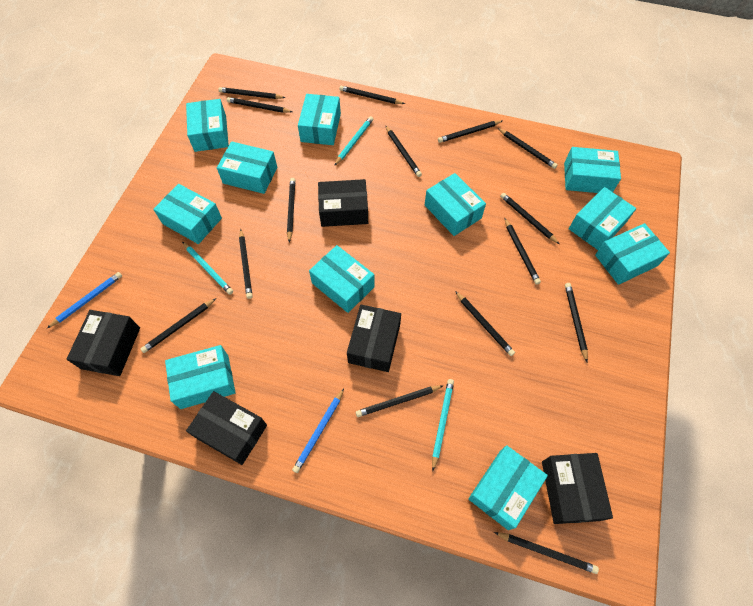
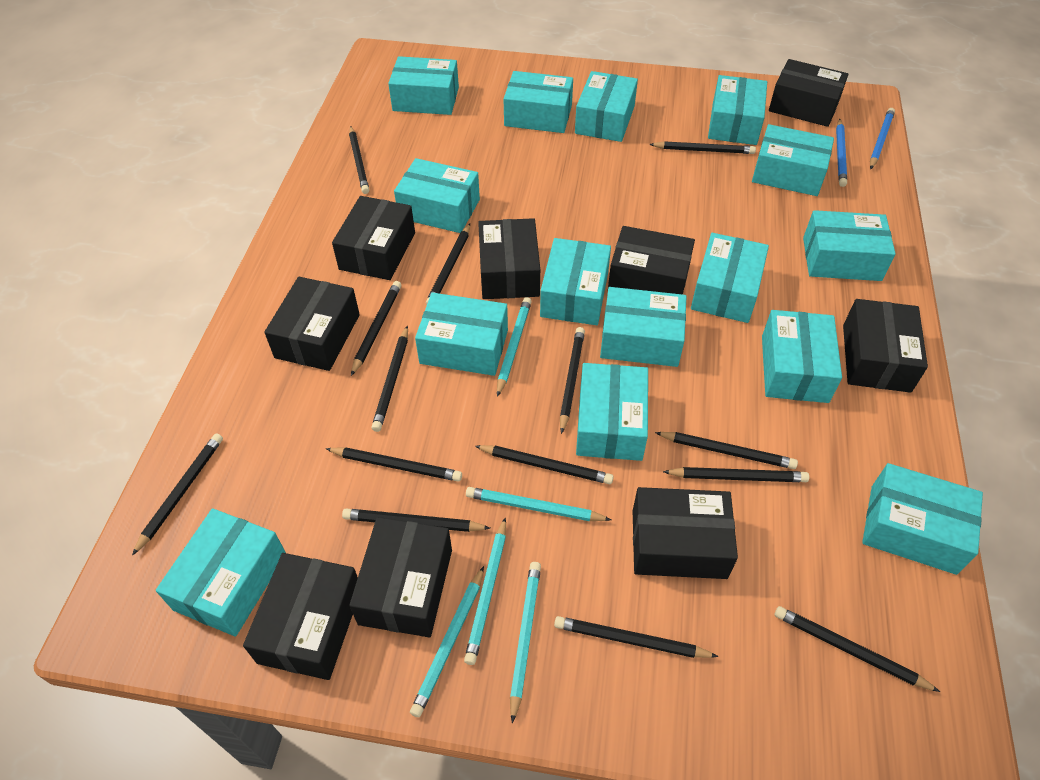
black box: 5 -> 9
black pencil: 15 -> 14
turquoise box: 11 -> 15
turquoise pencil: 3 -> 5

